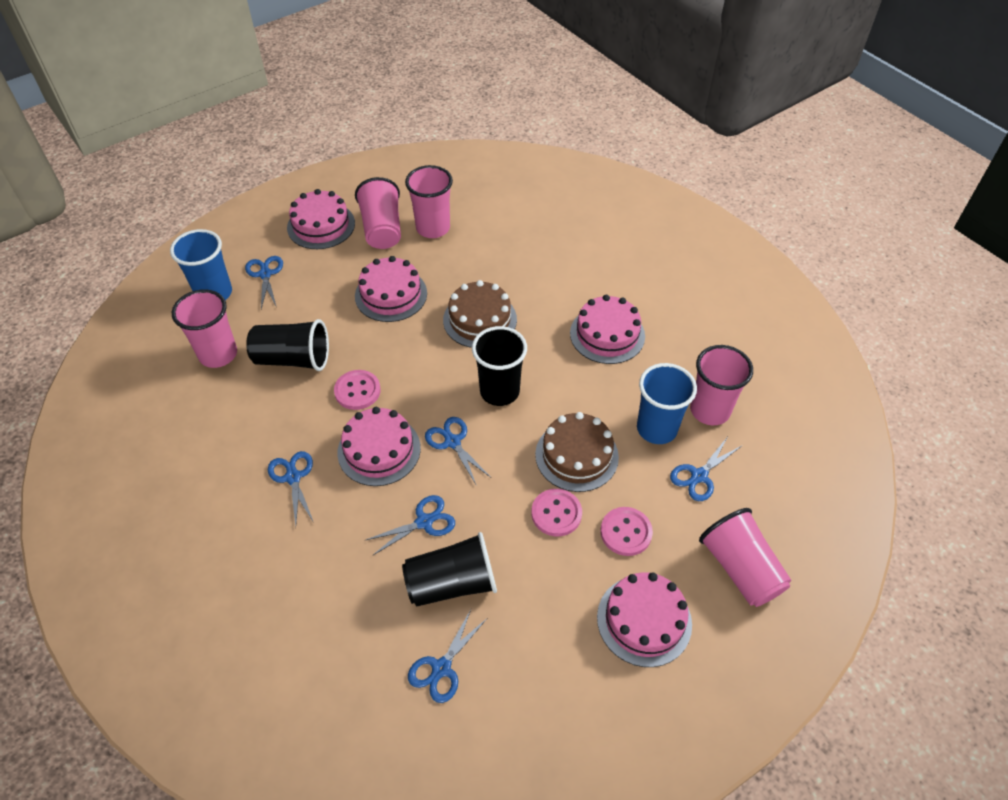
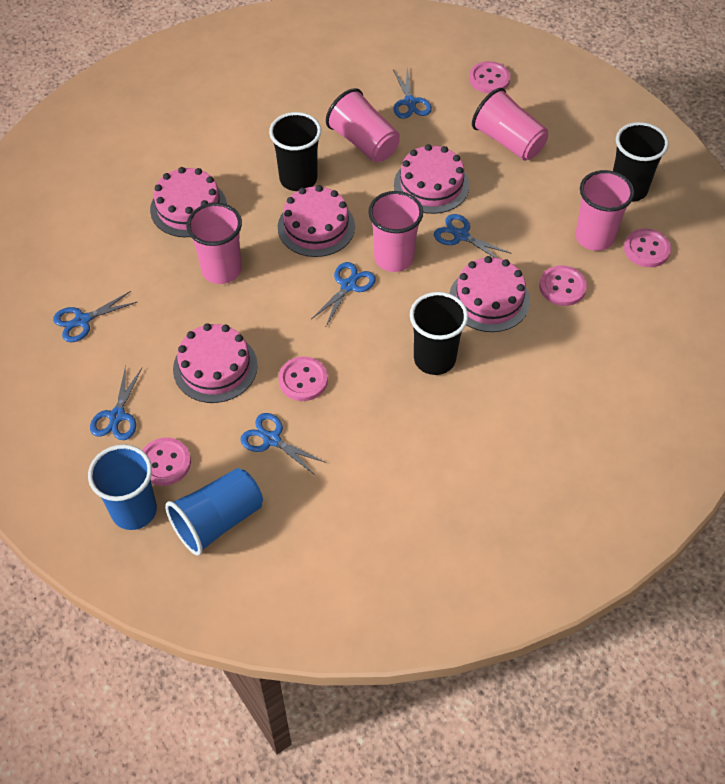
brown cake: 2 -> 0
pink button: 3 -> 5

